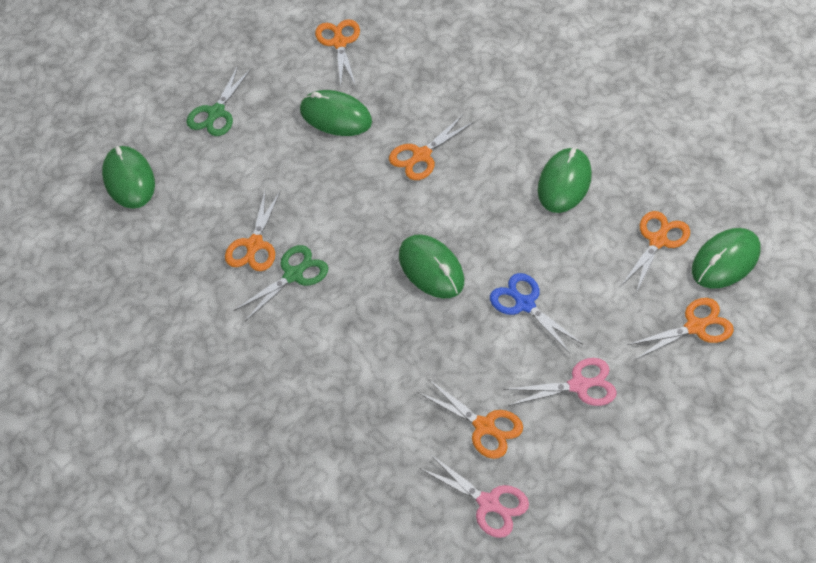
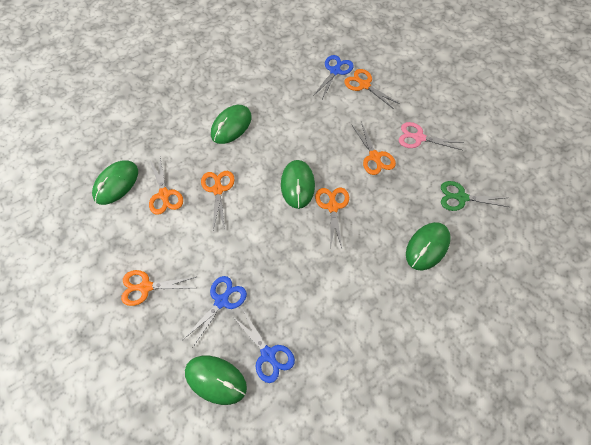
blue scissors: 1 -> 3
green scissors: 2 -> 1
pink scissors: 2 -> 1

